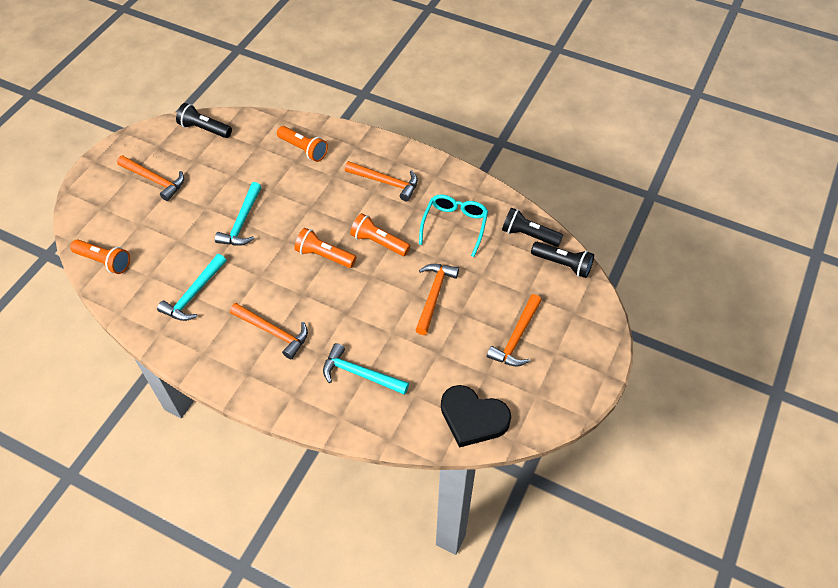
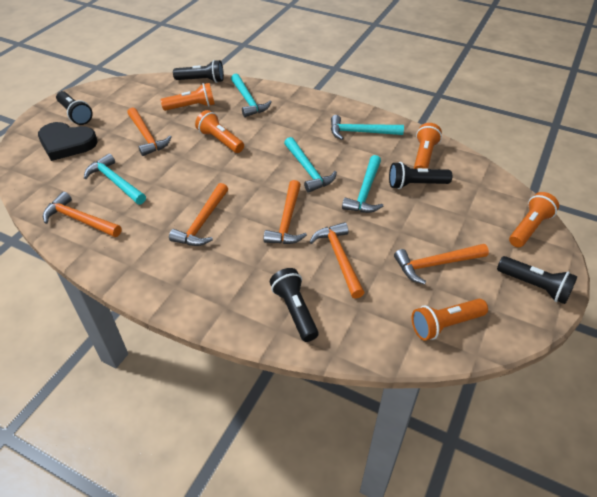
black flashlight: 3 -> 5
orange flashlight: 4 -> 5
orange hammer: 5 -> 6
turquoise glasses: 1 -> 0
turquoise hammer: 3 -> 5

